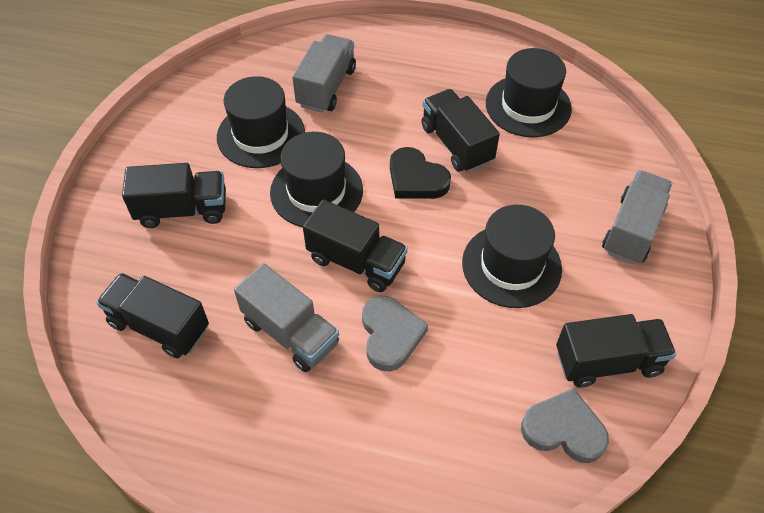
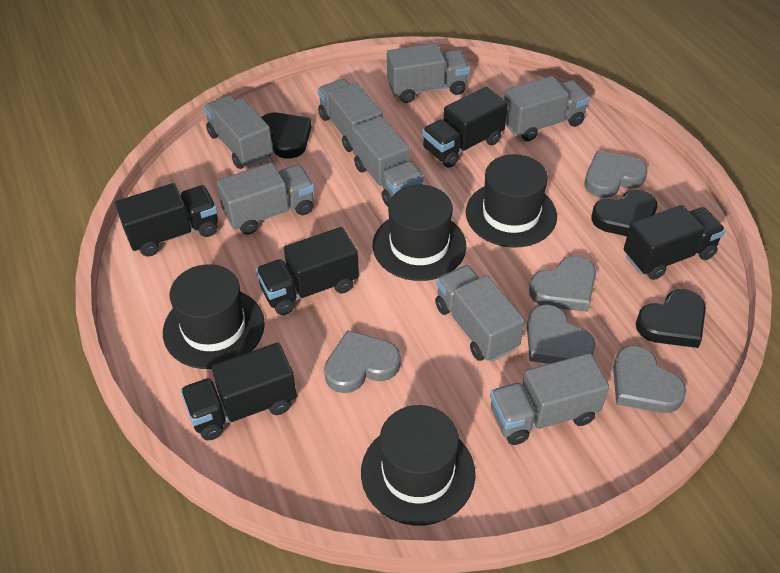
black heart: 1 -> 3
grey heart: 2 -> 5
grey truck: 3 -> 8

